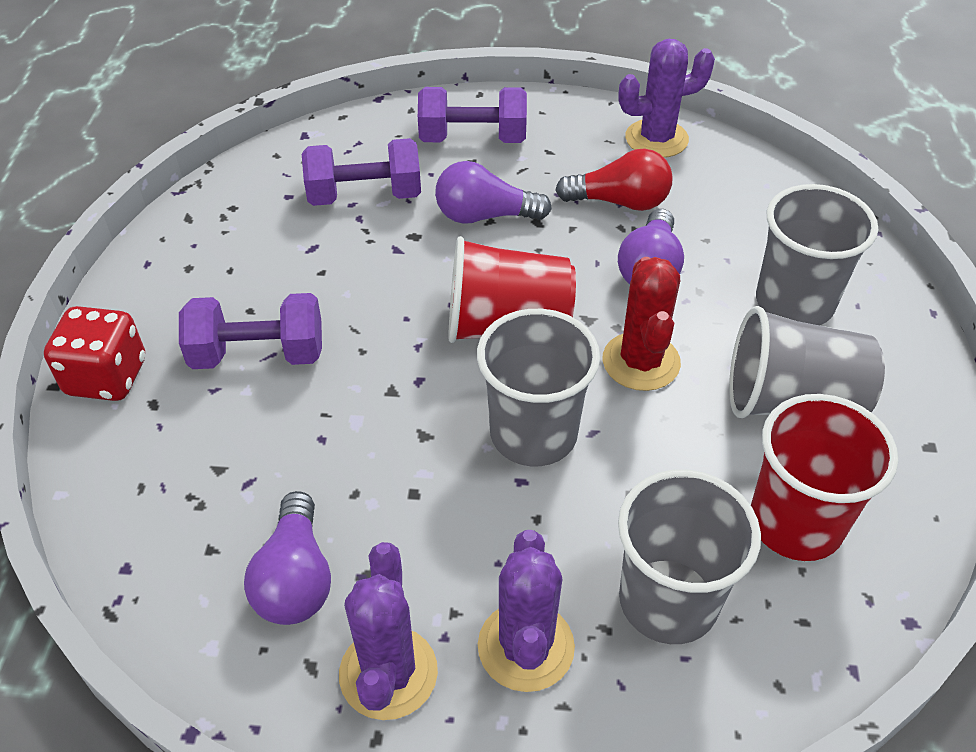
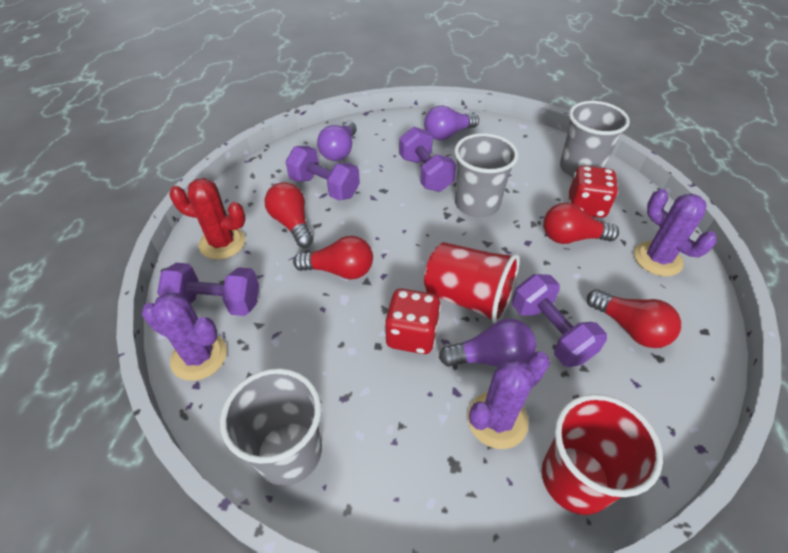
grey cup: 4 -> 3
purple dumbbell: 3 -> 4
red dice: 1 -> 2
red light bulb: 1 -> 4

